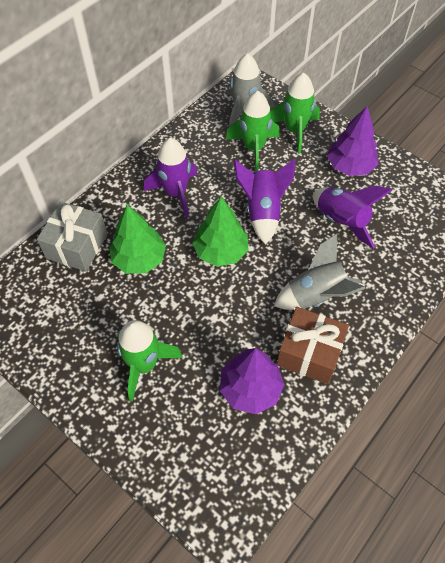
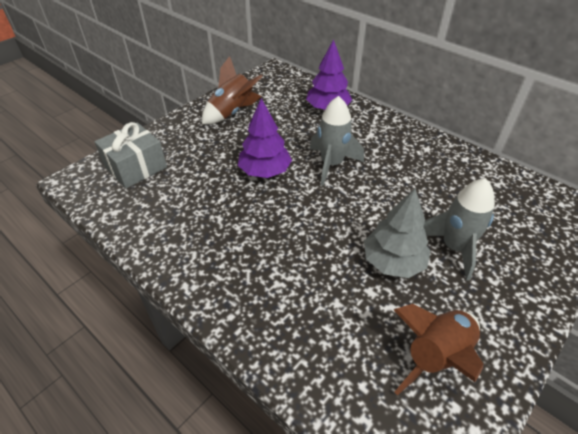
brown gift: 1 -> 0
brown rocket: 0 -> 2
green rocket: 3 -> 0
green tree: 2 -> 0
grey tree: 0 -> 1
purple rocket: 3 -> 0

